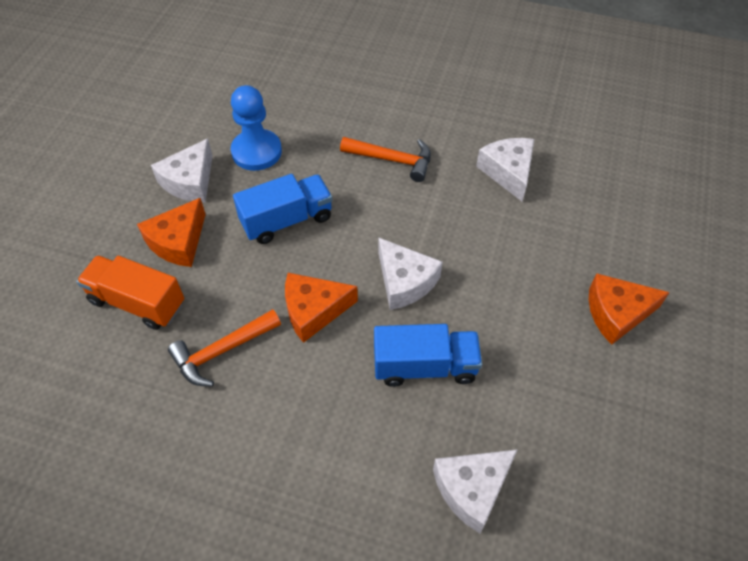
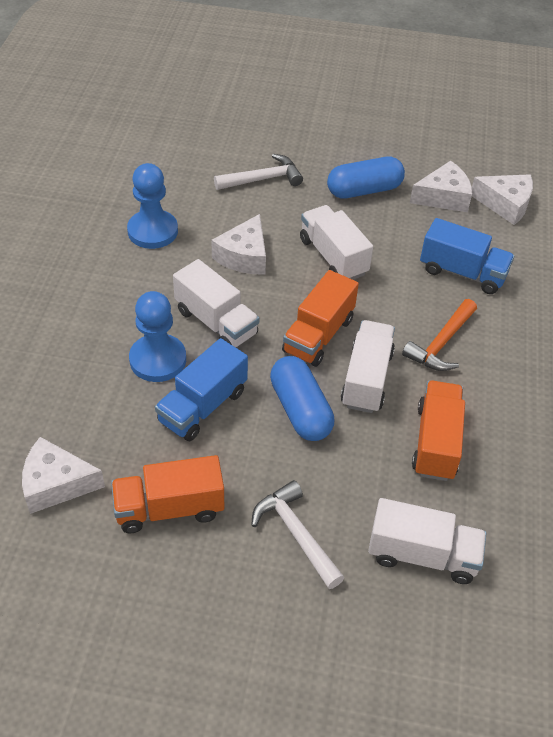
blue capsule: 0 -> 2
blue pawn: 1 -> 2
orange cheese: 3 -> 0
orange hammer: 2 -> 1
orange truck: 1 -> 3
white hammer: 0 -> 2
white truck: 0 -> 4

